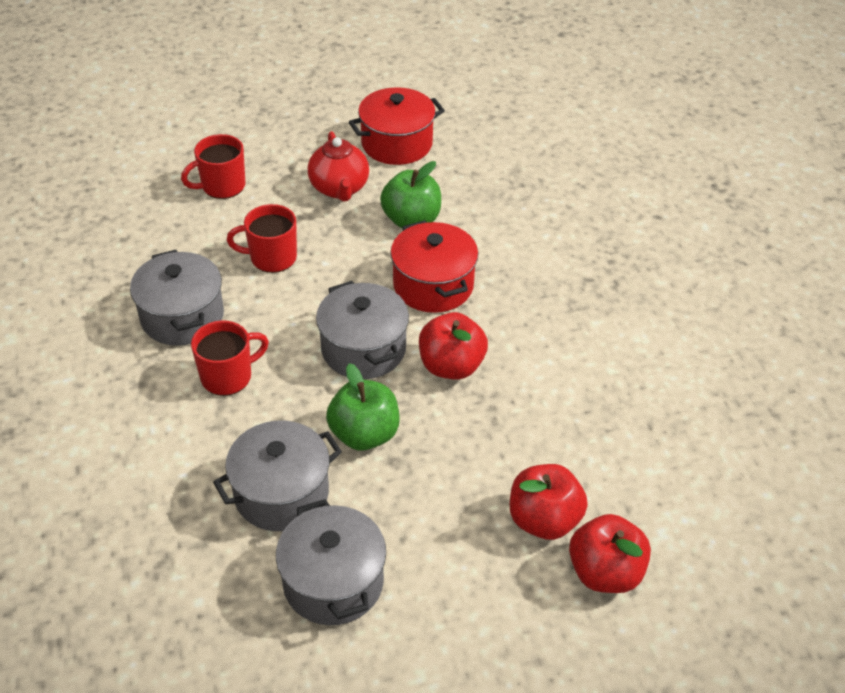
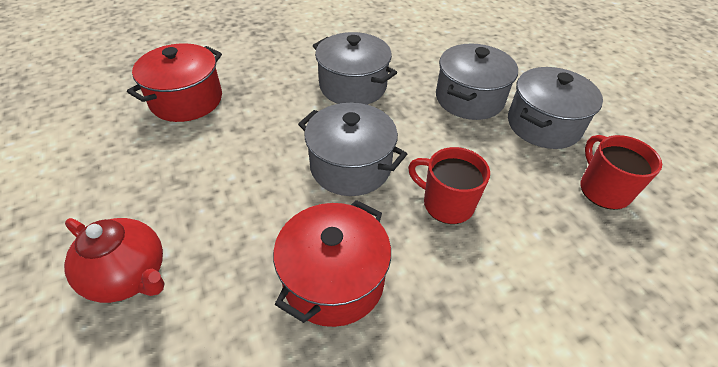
green apple: 2 -> 0
red apple: 3 -> 0
red mug: 3 -> 2

